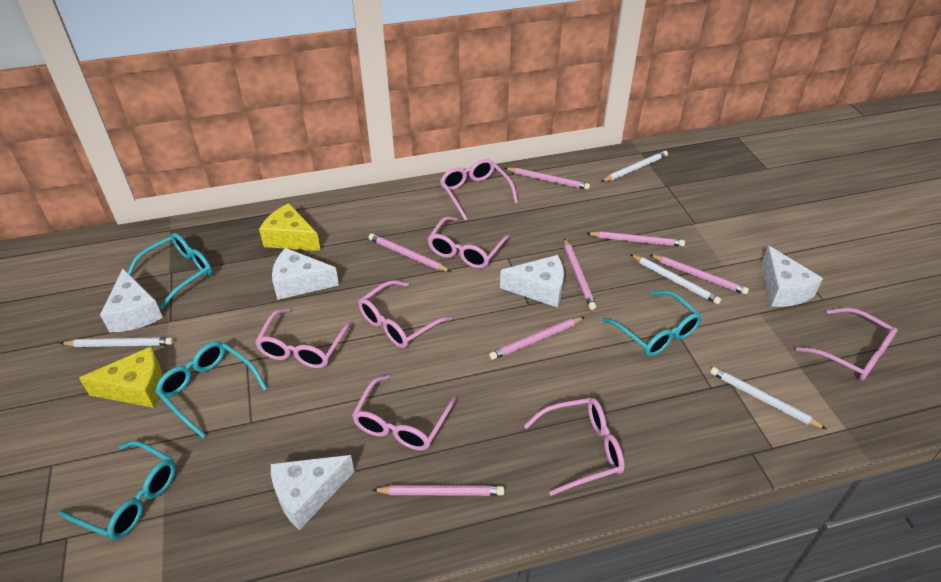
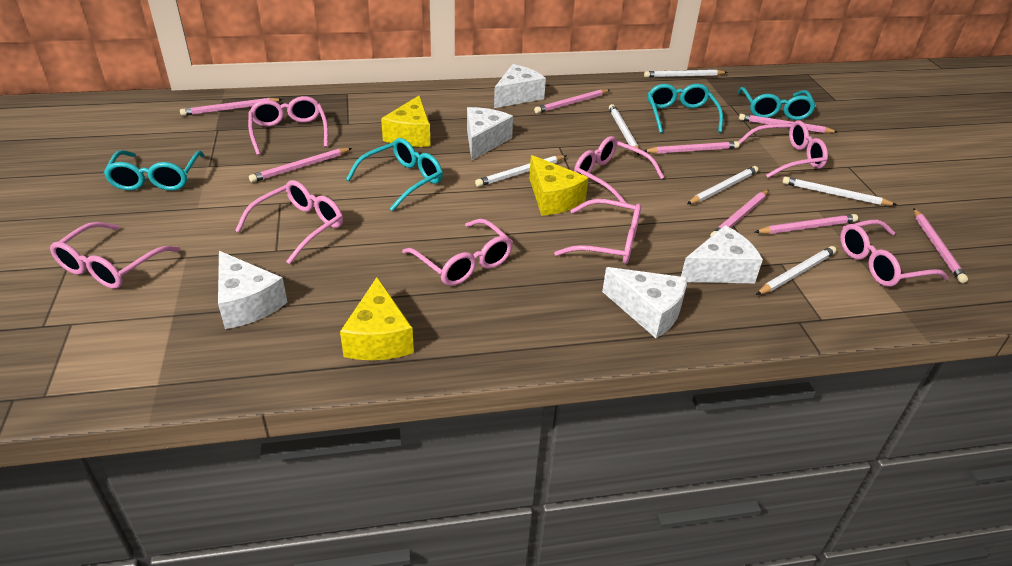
pink glasses: 7 -> 8
pink pencil: 7 -> 8
white pencil: 4 -> 6
yellow cheese: 2 -> 3

